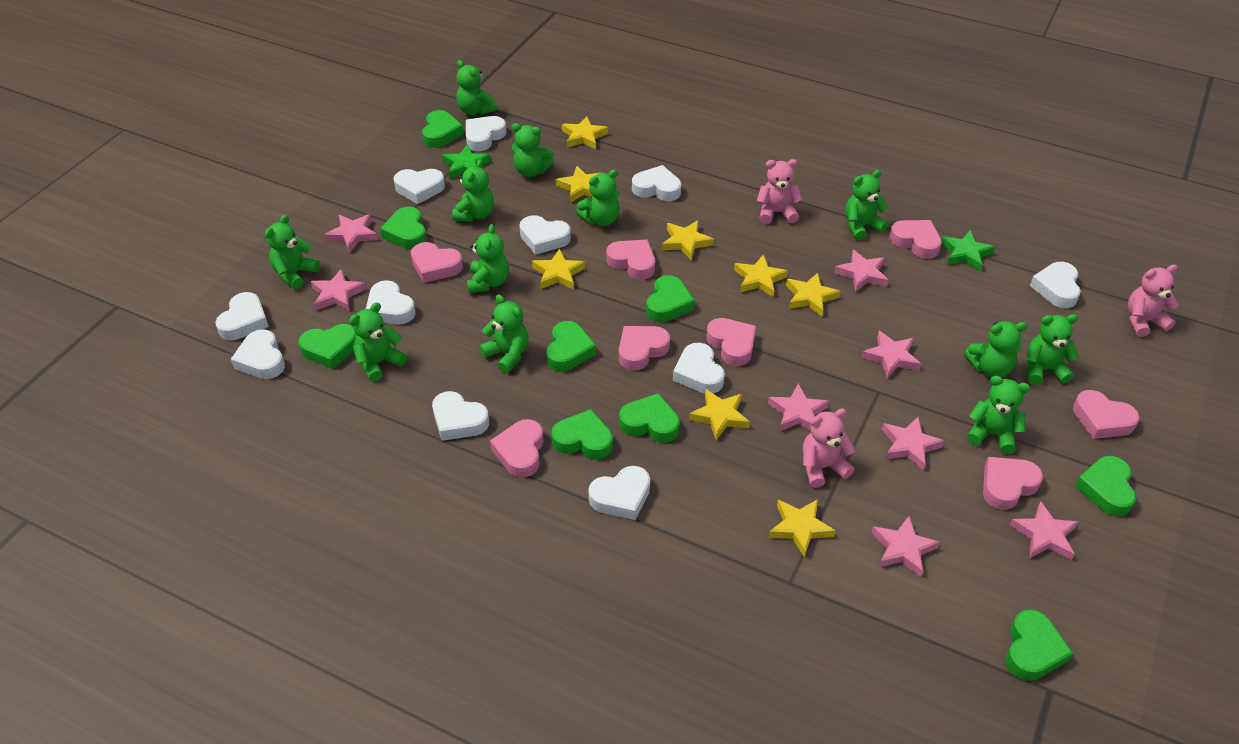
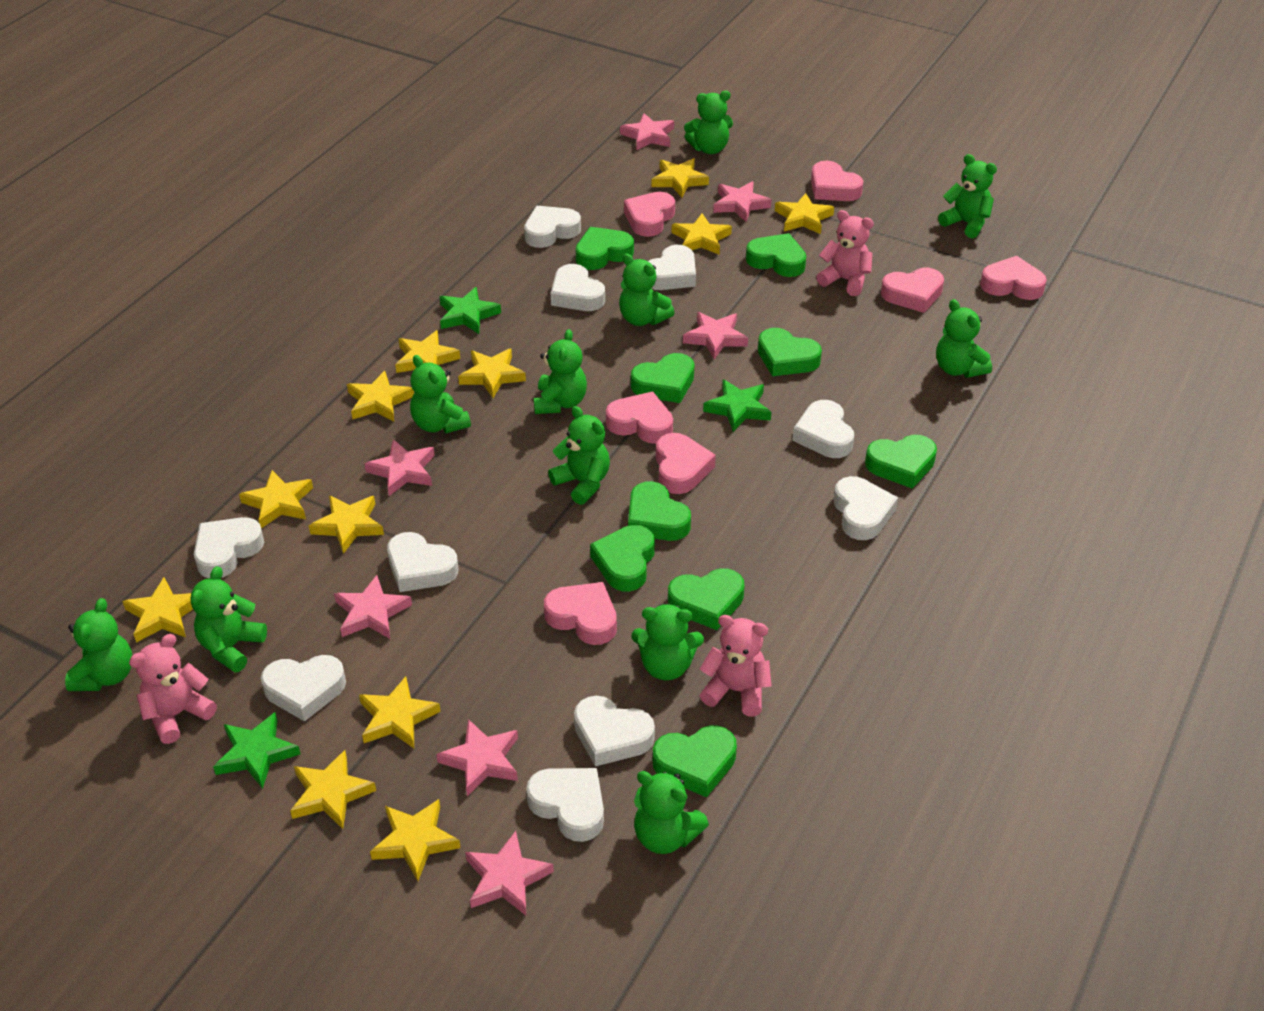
green star: 2 -> 3
green teddy bear: 12 -> 11
pink heart: 8 -> 7
pink star: 8 -> 7
white heart: 11 -> 10
yellow star: 8 -> 12

